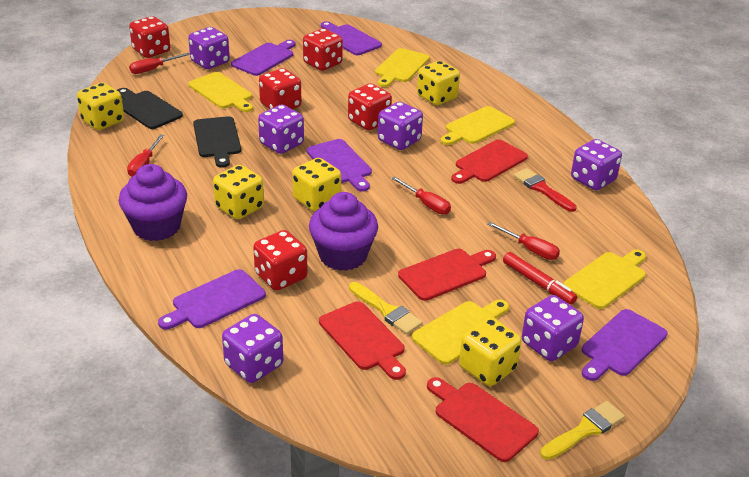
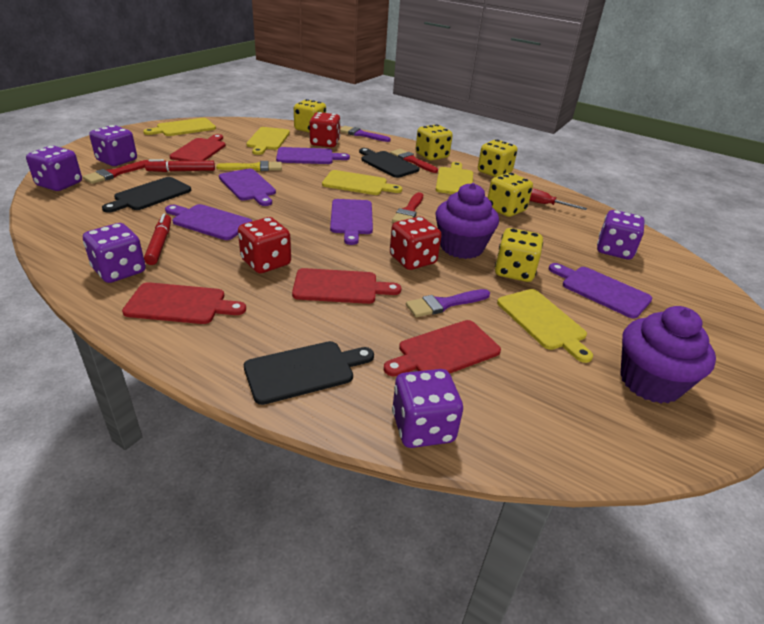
black cutting board: 2 -> 3
purple brush: 0 -> 2
purple dice: 6 -> 5
red brush: 1 -> 3
red dice: 5 -> 3
red marker: 1 -> 2
red screwdriver: 4 -> 1
yellow brush: 2 -> 1

